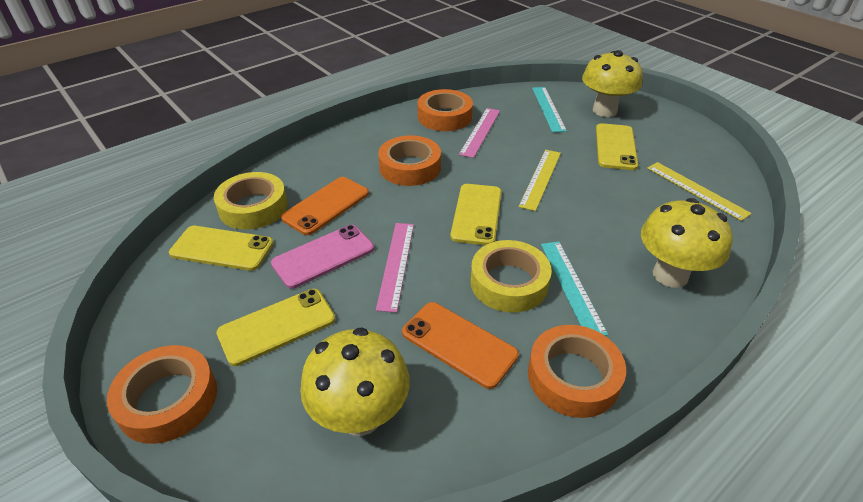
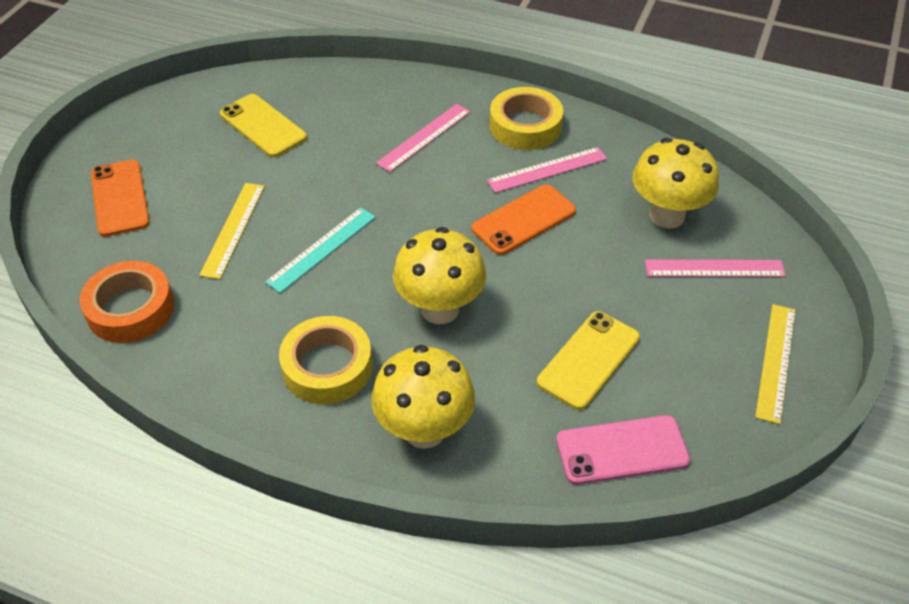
orange tape: 4 -> 1
pink ruler: 2 -> 3
turquoise ruler: 2 -> 1
yellow phone: 4 -> 2

